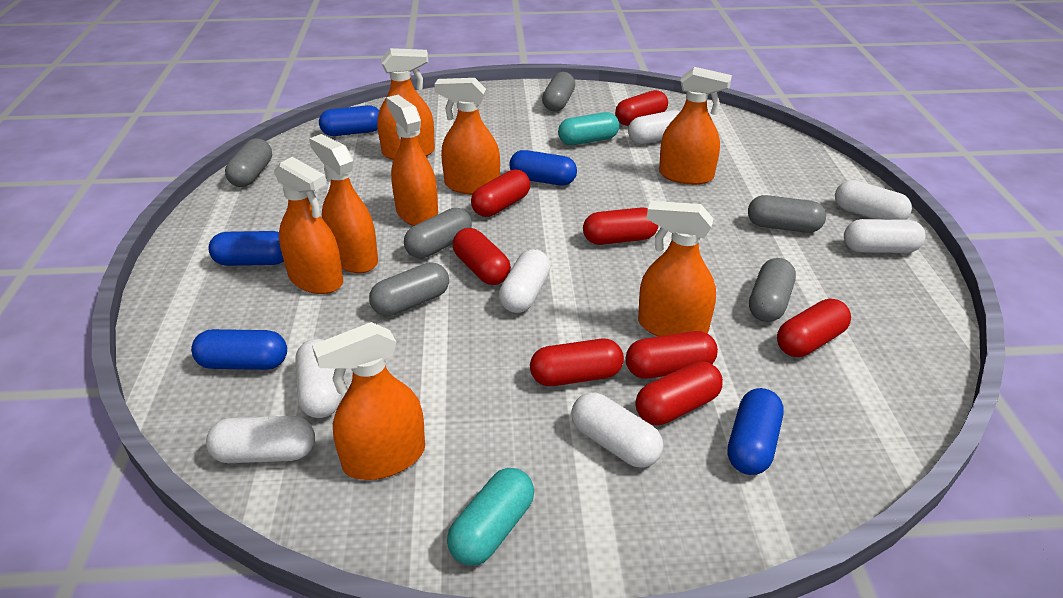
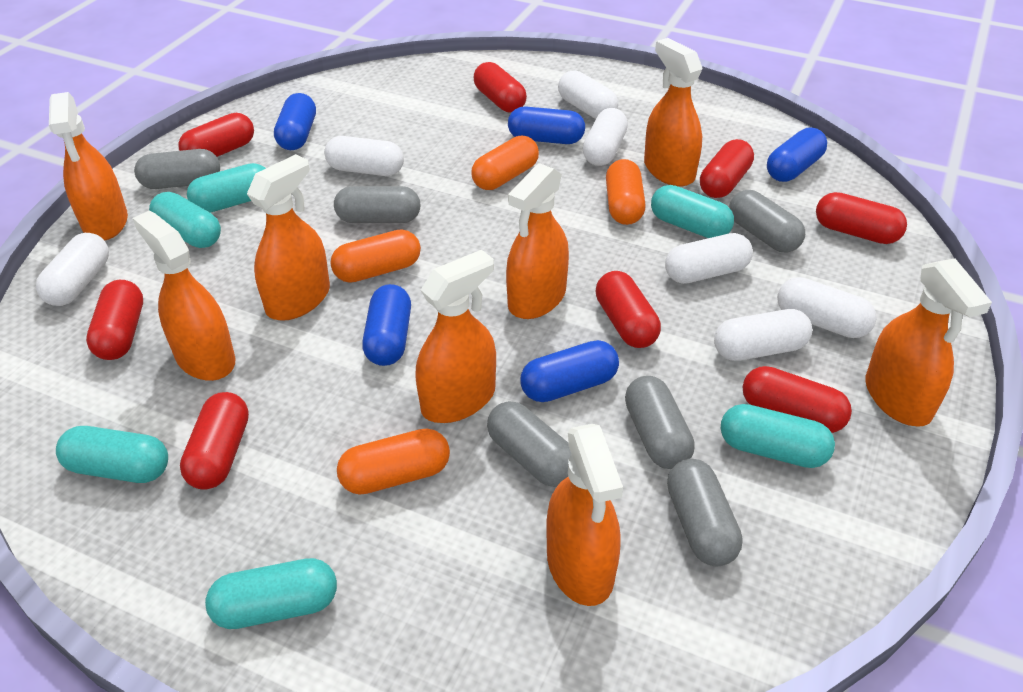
orange capsule: 0 -> 4
turquoise capsule: 2 -> 6

